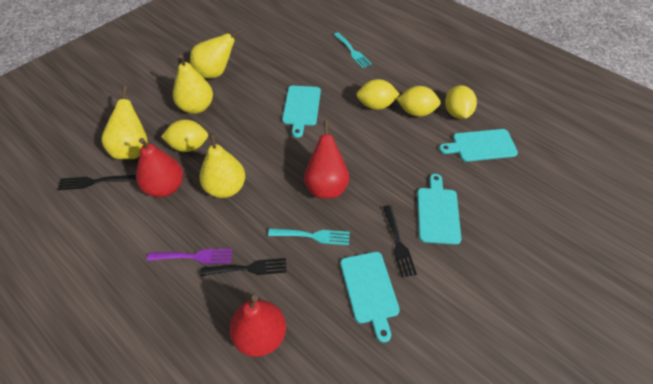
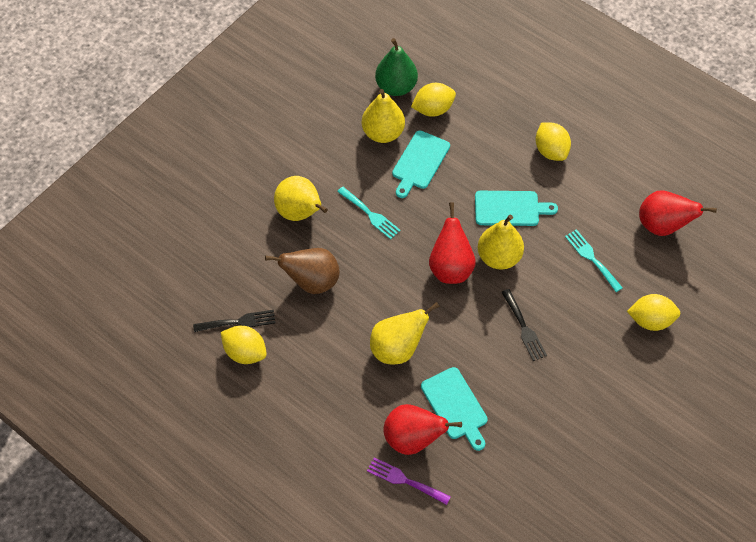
black fork: 3 -> 2
brown pear: 0 -> 1
green pear: 0 -> 1
turquoise cutting board: 4 -> 3

